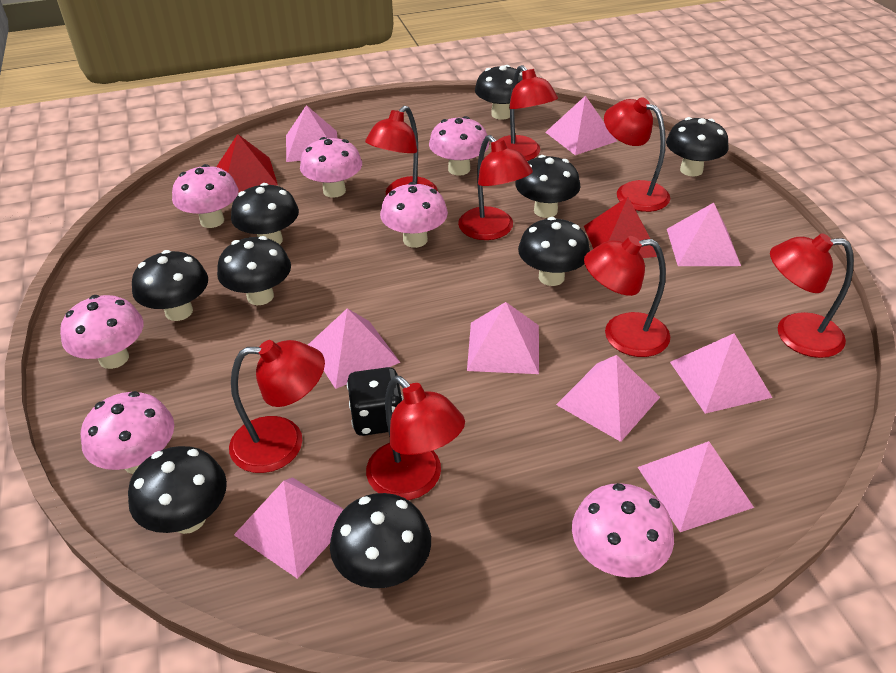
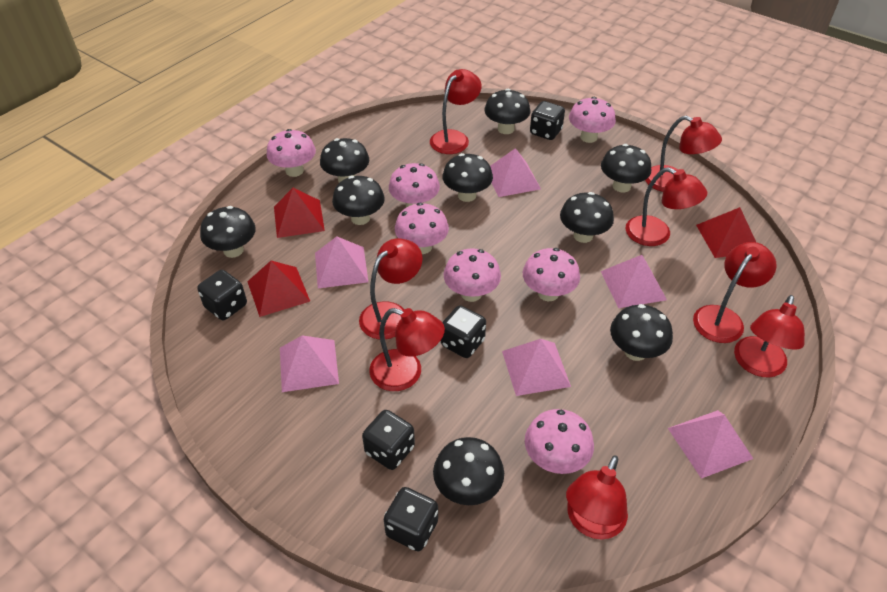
black dice: 1 -> 5
pink pyramid: 9 -> 6
red pyramid: 2 -> 3

